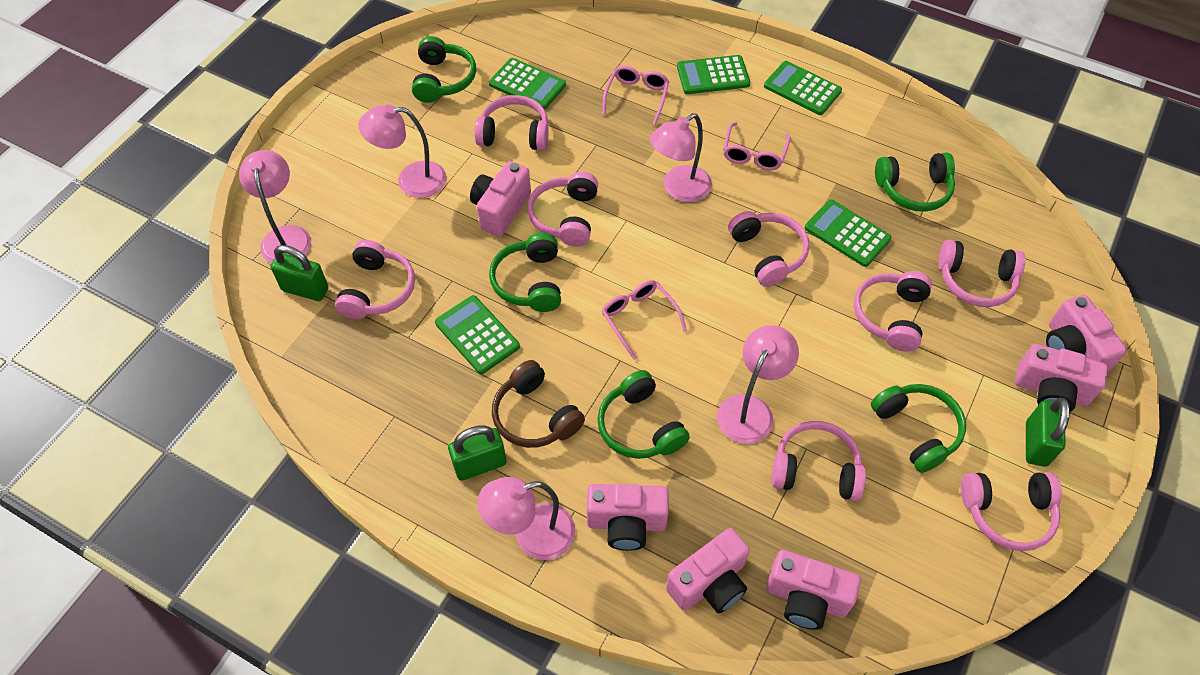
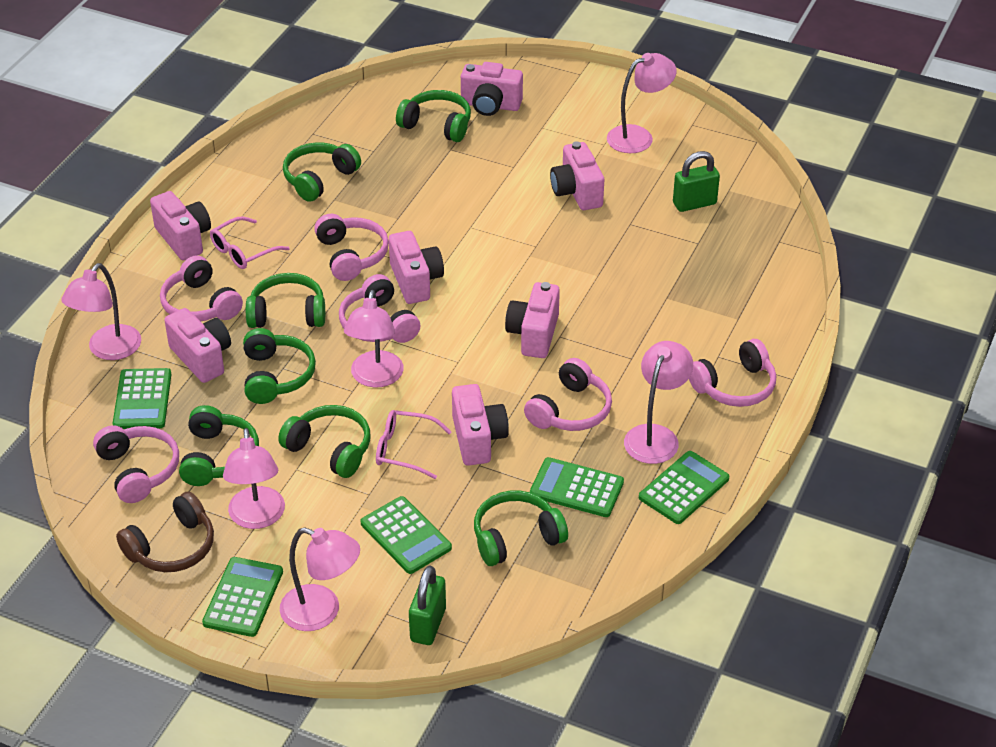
green headphones: 5 -> 7
green padlock: 3 -> 2
pink camera: 6 -> 7
pink glasses: 3 -> 2
pink headphones: 8 -> 6
pink lamp: 5 -> 6

